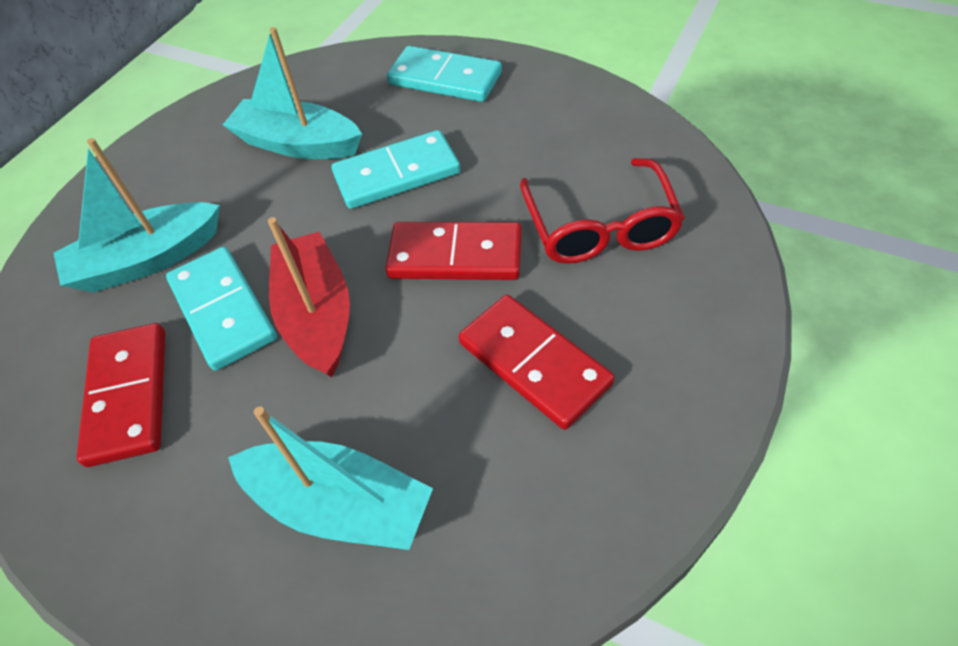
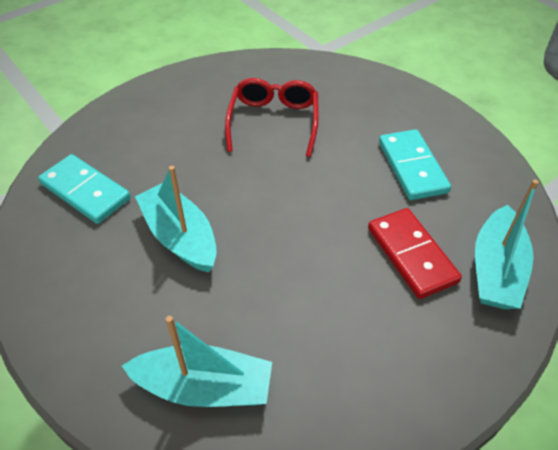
red boat: 1 -> 0
red domino: 3 -> 1
turquoise domino: 3 -> 2

